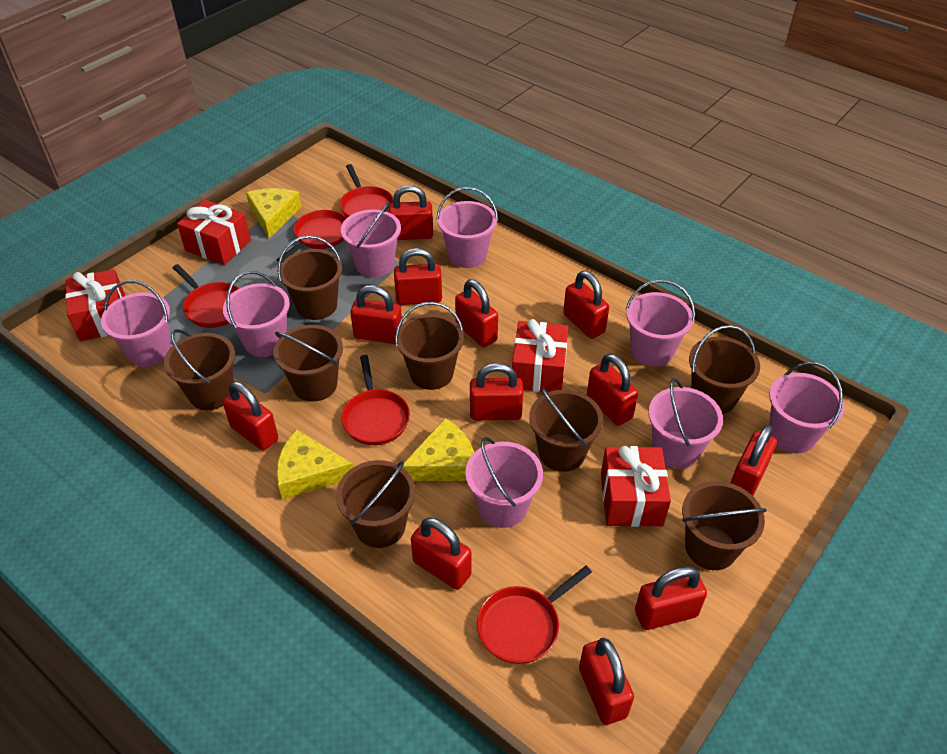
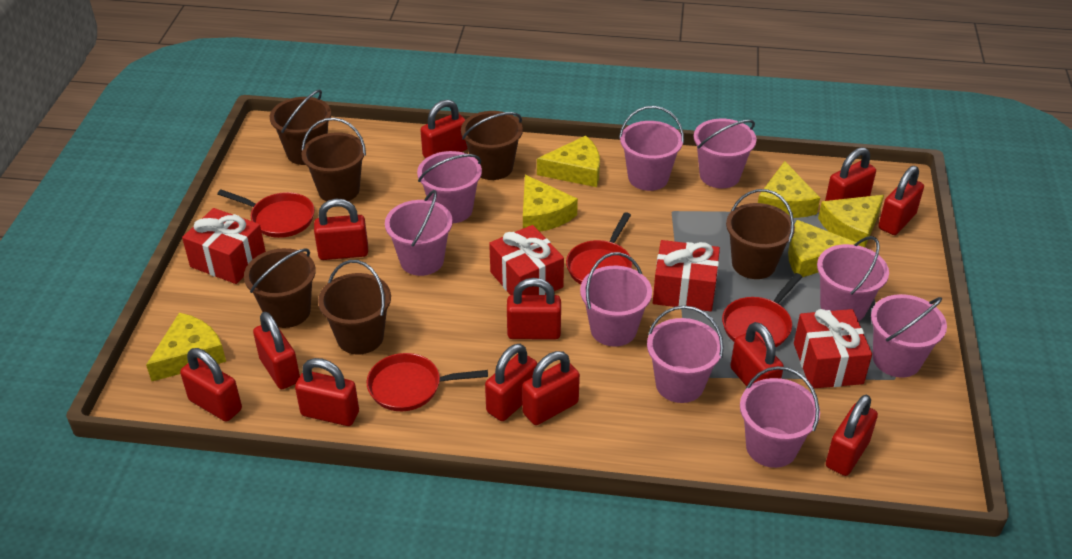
brown bucket: 8 -> 6
pink bucket: 8 -> 9
red pan: 5 -> 4
yellow cheese: 3 -> 6

